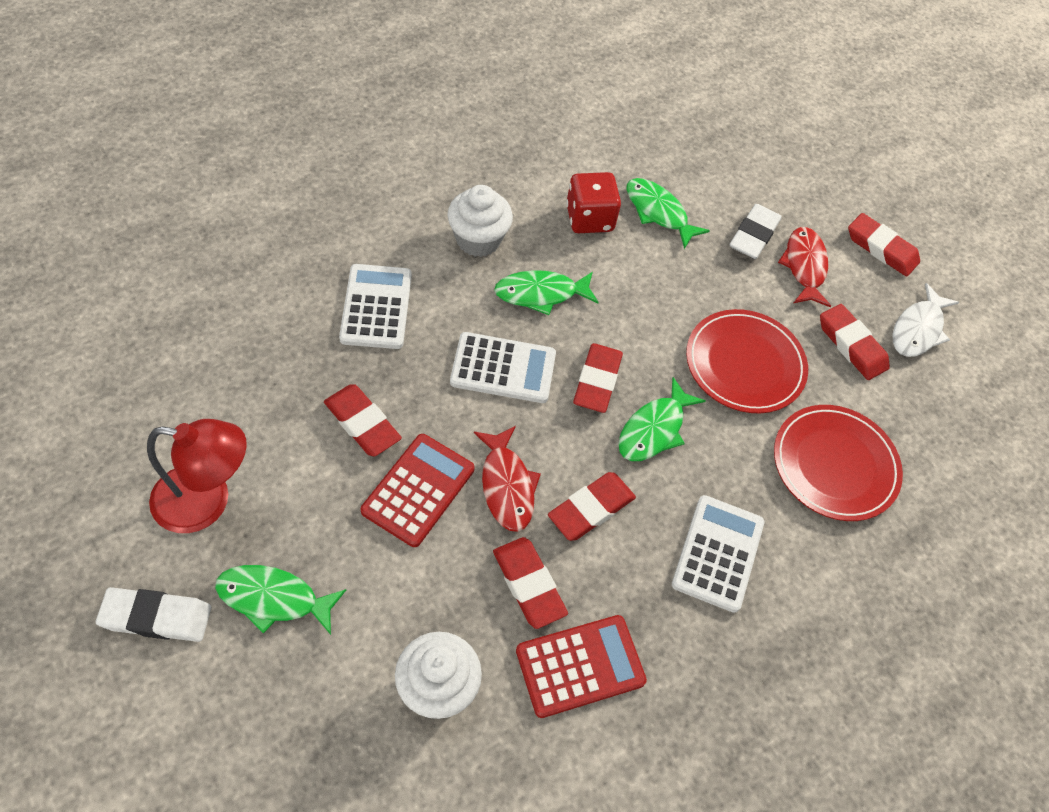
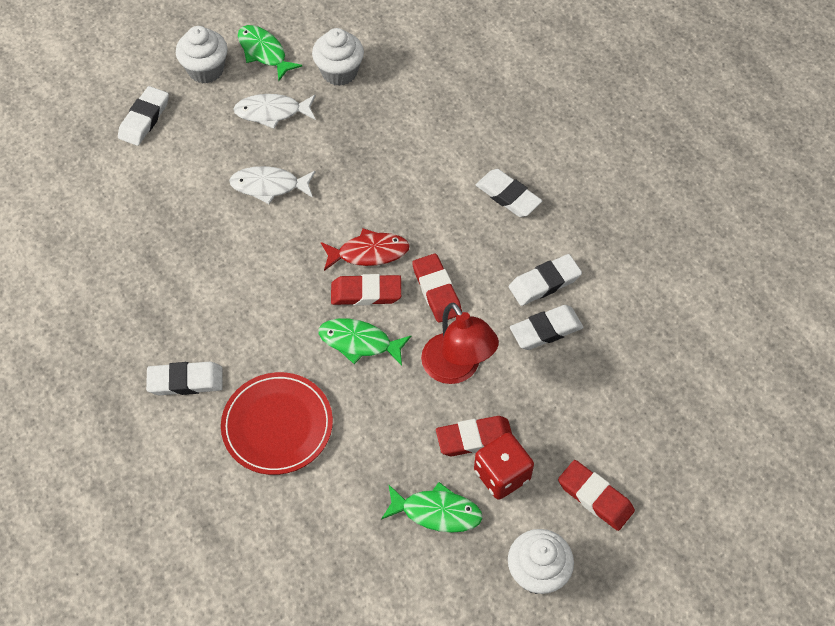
green fish: 4 -> 3
red calculator: 2 -> 0
red eraser: 6 -> 4
red fish: 2 -> 1
red plate: 2 -> 1
white calculator: 3 -> 0
white cupcake: 2 -> 3
white eraser: 2 -> 5
white fish: 1 -> 2

